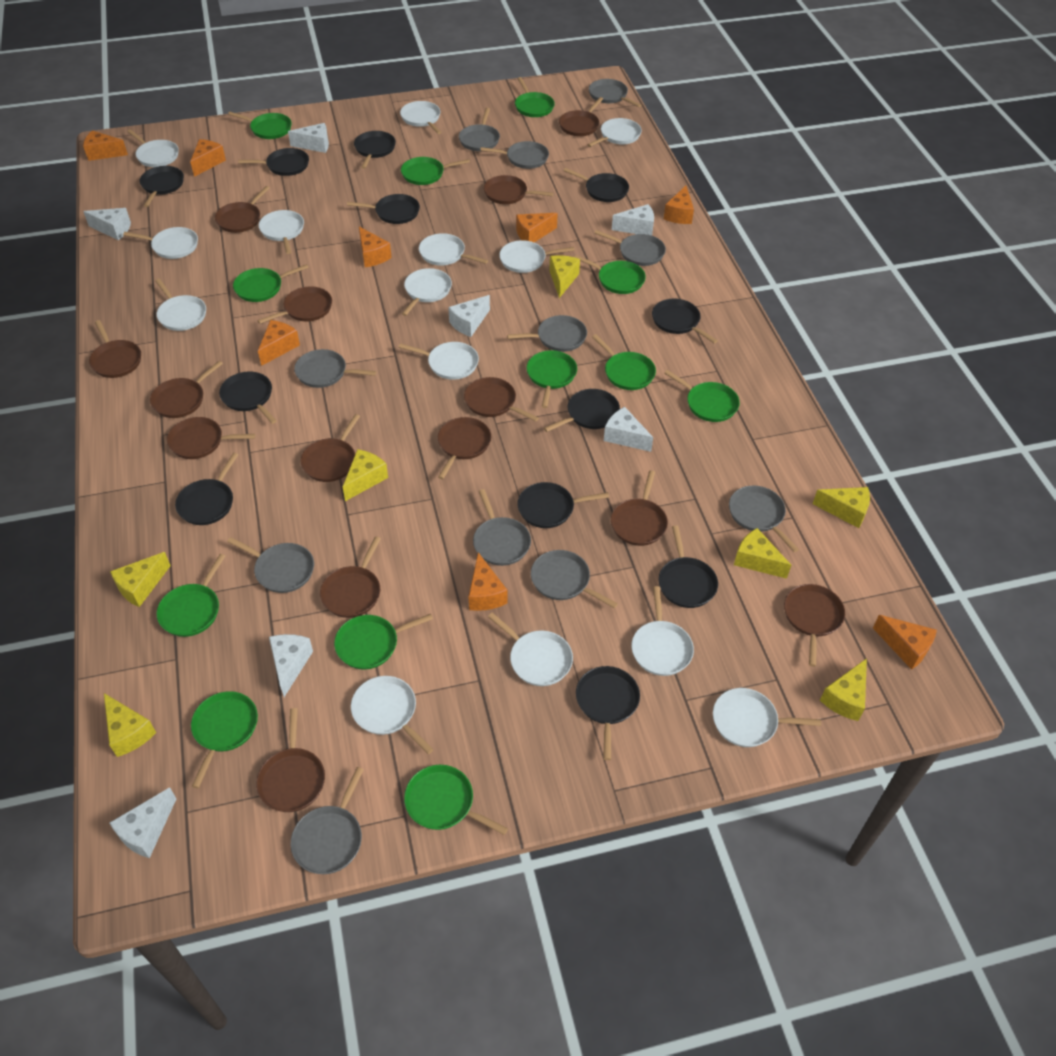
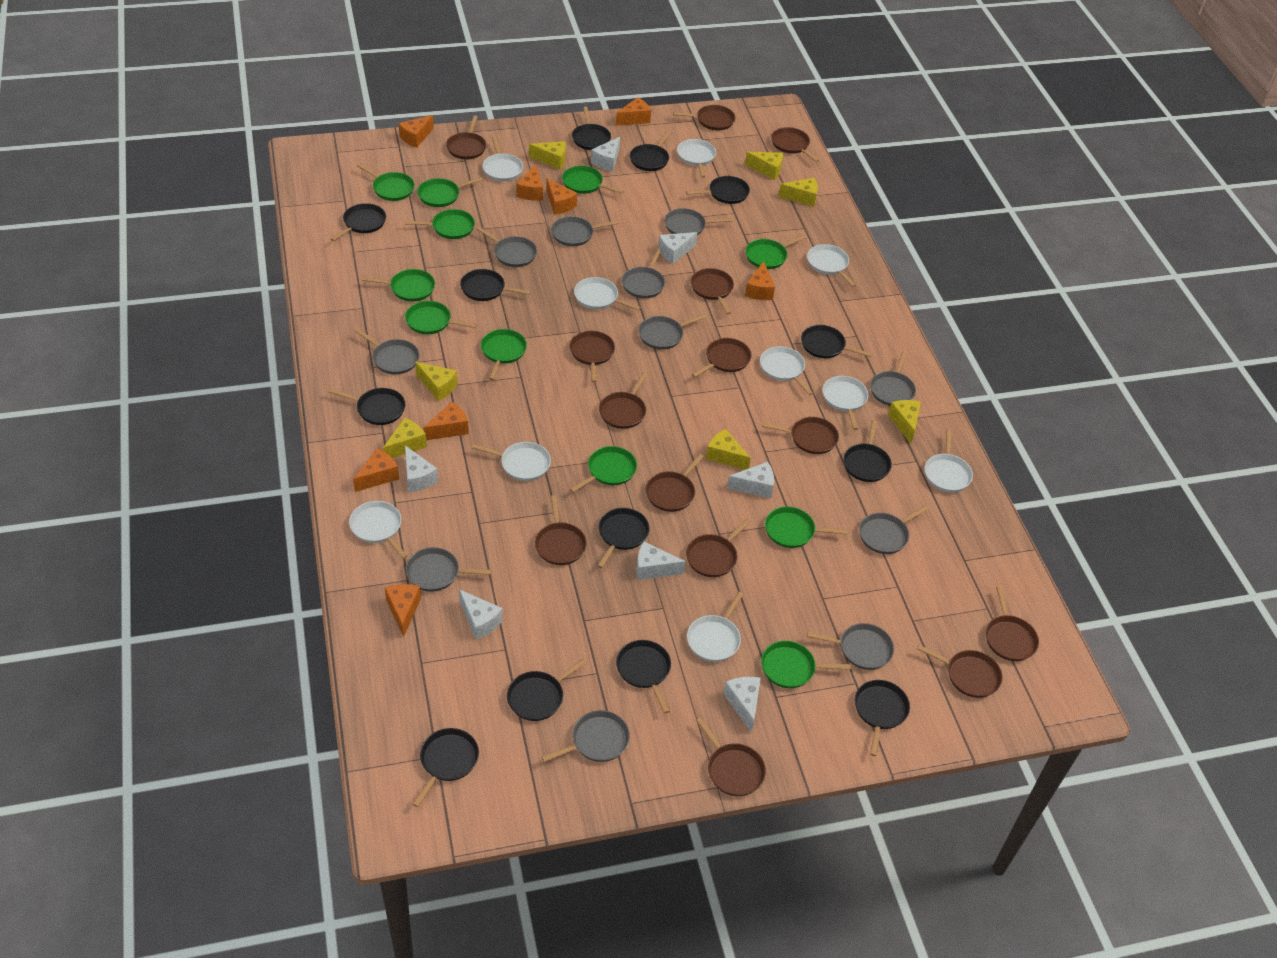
black pan: 12 -> 13
green pan: 12 -> 11
white pan: 14 -> 10

